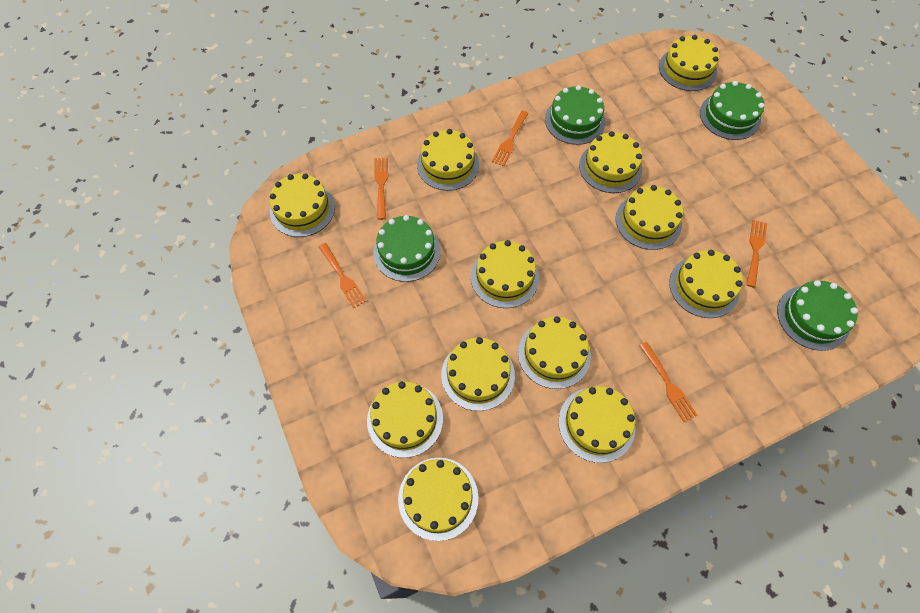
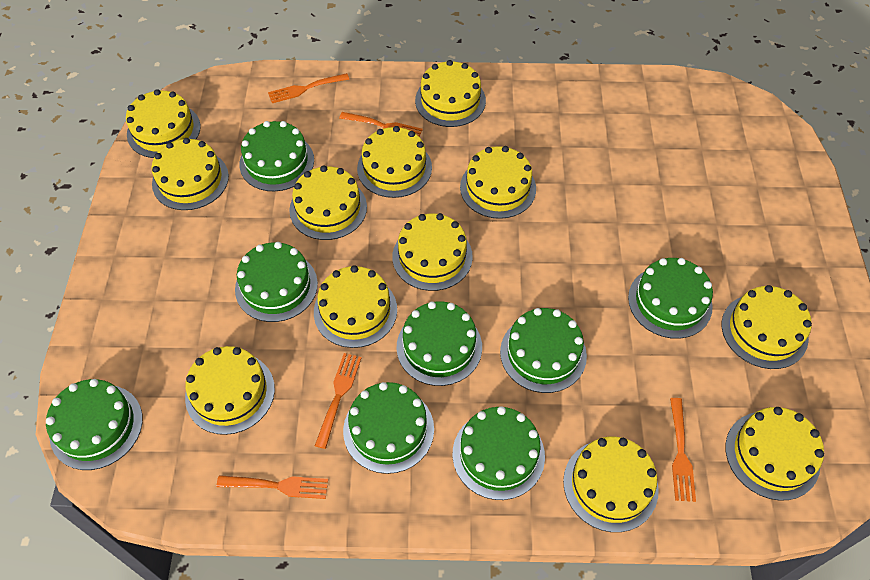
green cake: 4 -> 8

